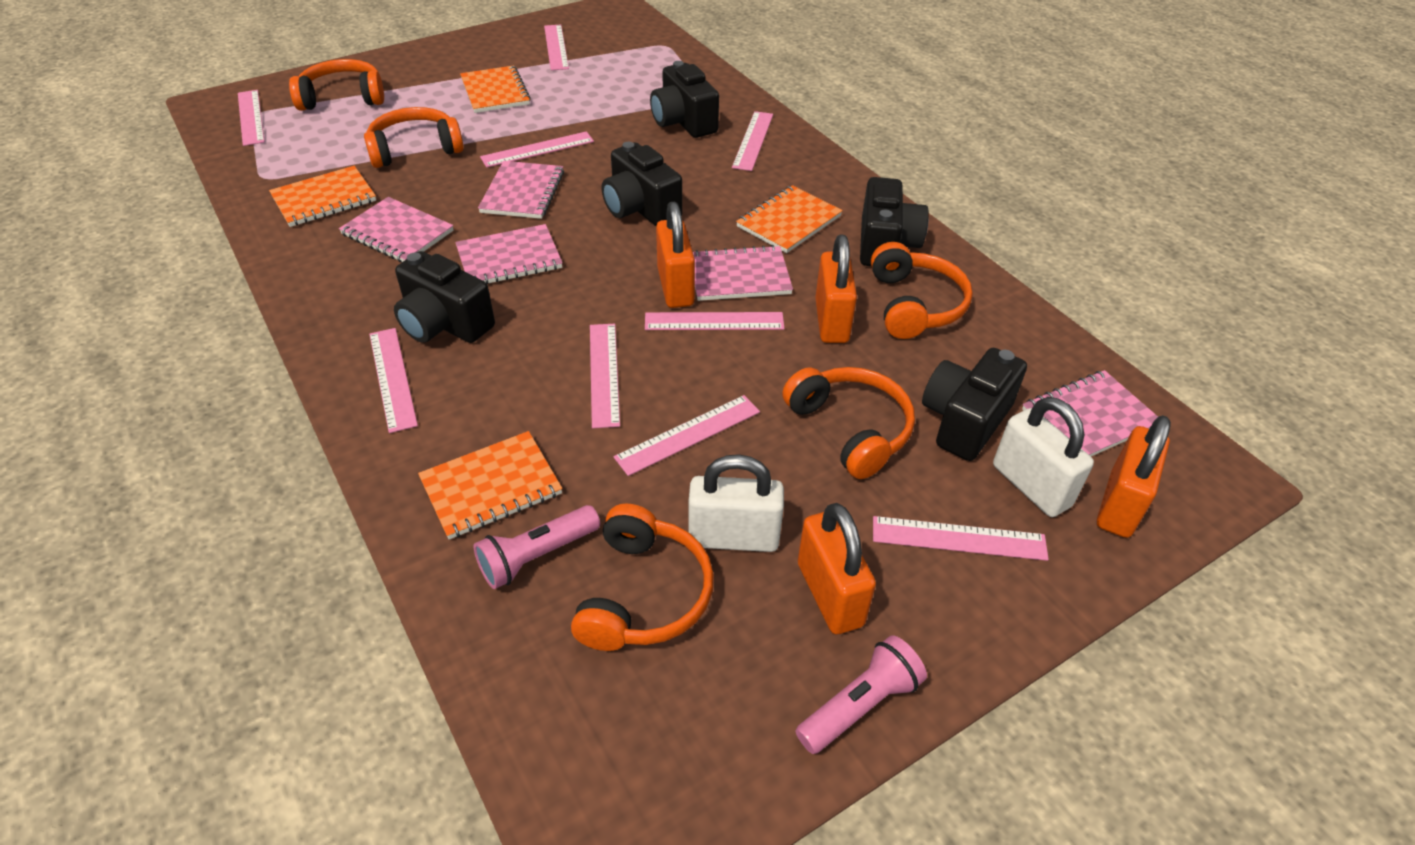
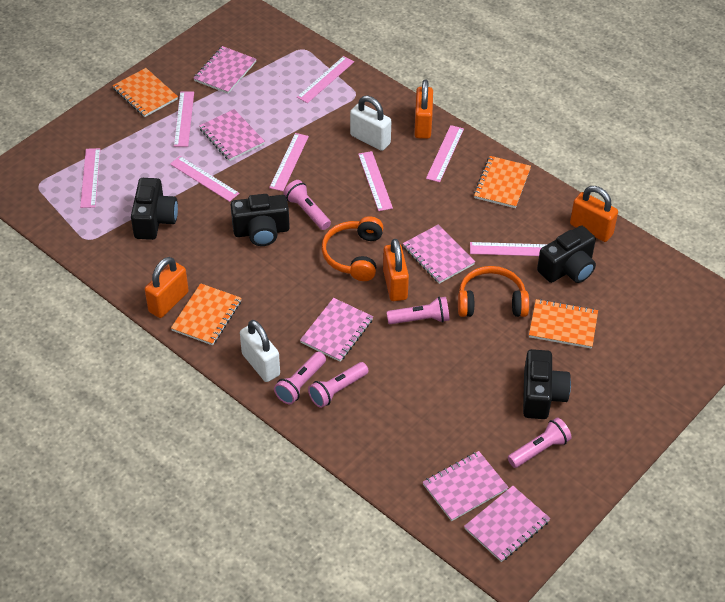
black camera: 5 -> 4
orange headphones: 5 -> 2
pink flashlight: 2 -> 5
pink notebook: 5 -> 6
pink ruler: 9 -> 8

